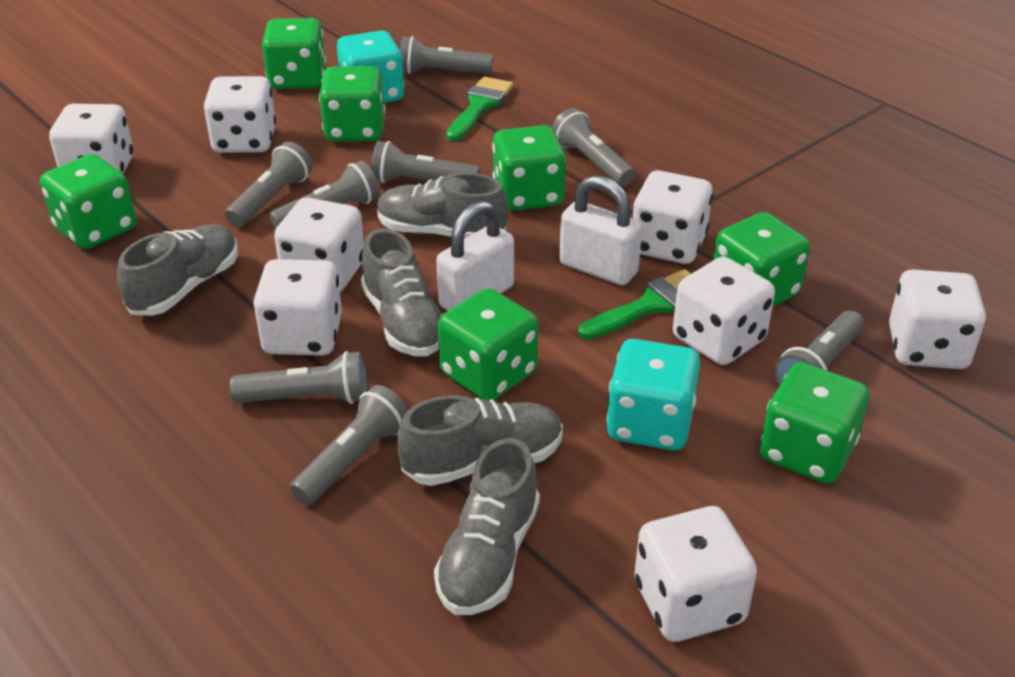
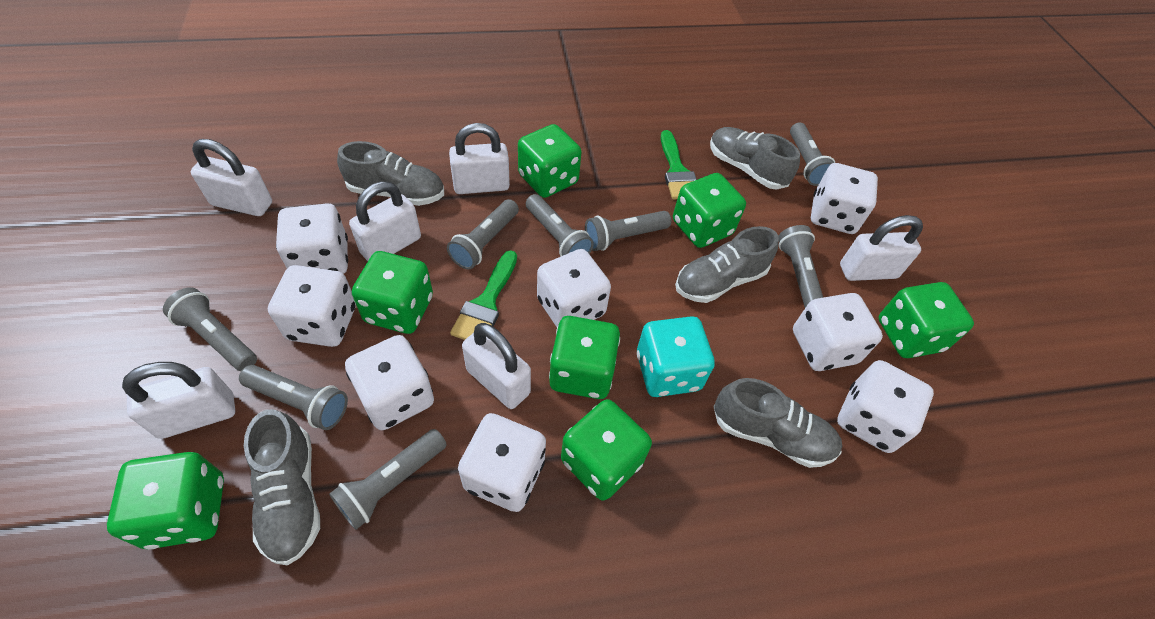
turquoise dice: 2 -> 1
white padlock: 2 -> 6

